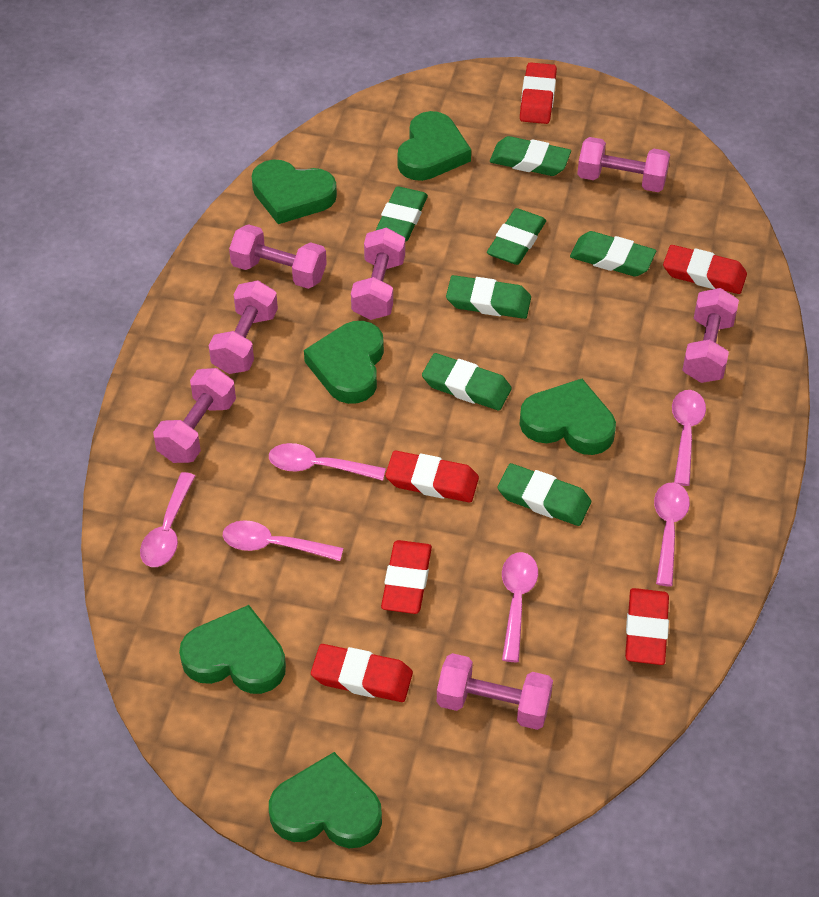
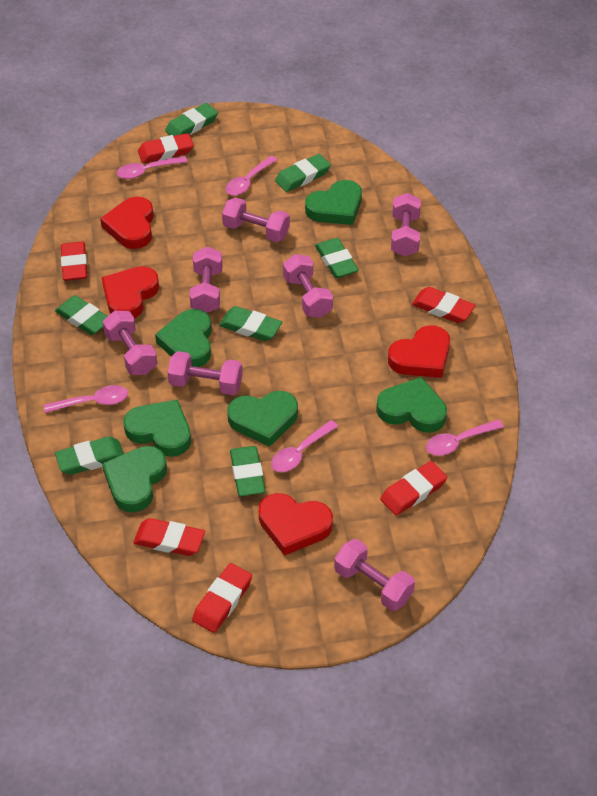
pink spoon: 6 -> 5
red heart: 0 -> 4

